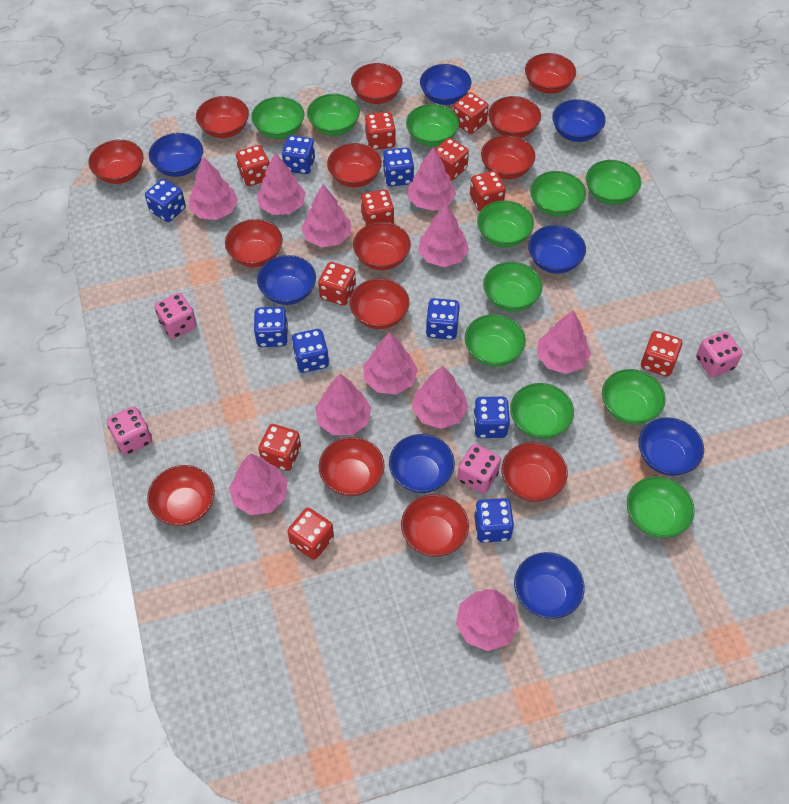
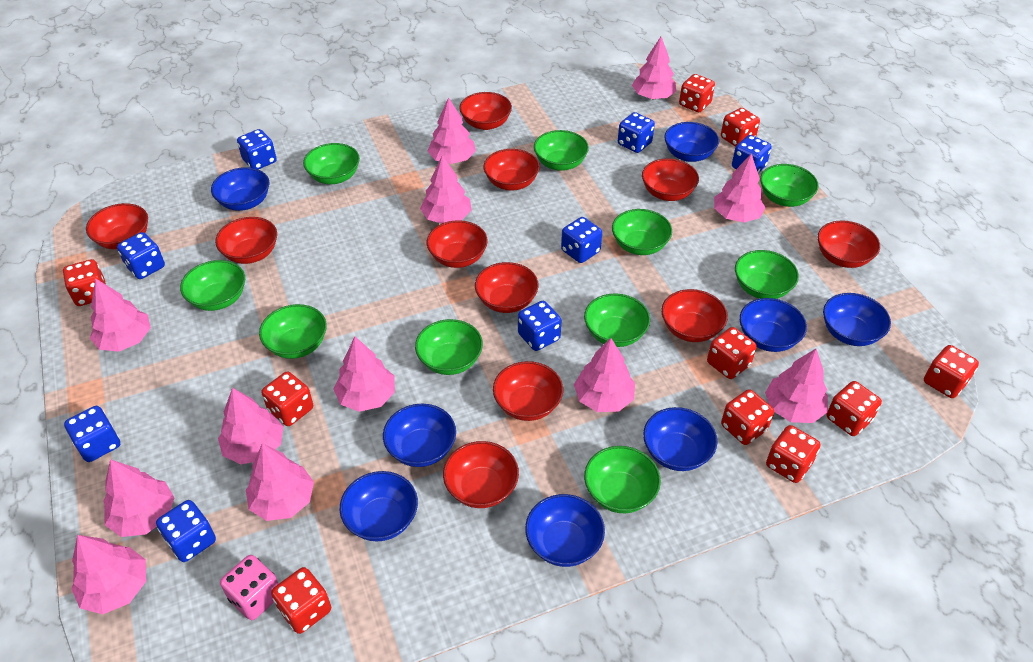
green bowl: 11 -> 10
pink dice: 4 -> 1
pink tree: 11 -> 12
red bowl: 14 -> 11

